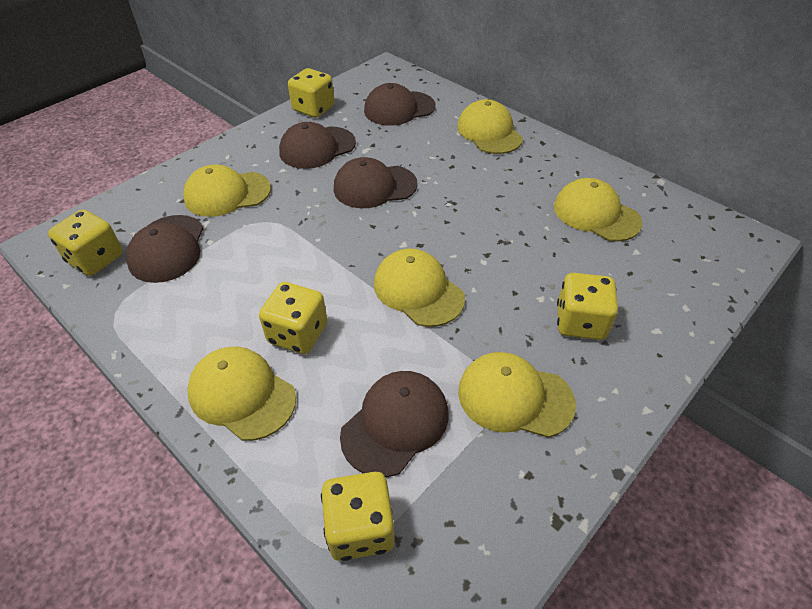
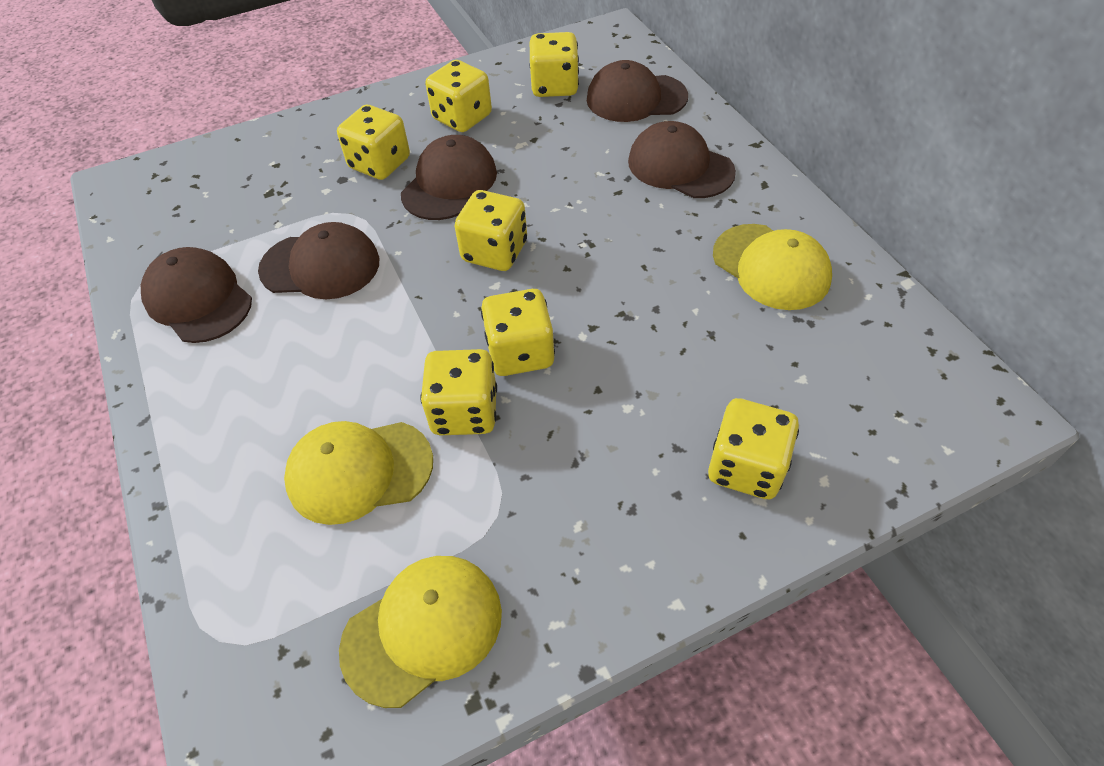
yellow cap: 6 -> 3
yellow dice: 5 -> 7

